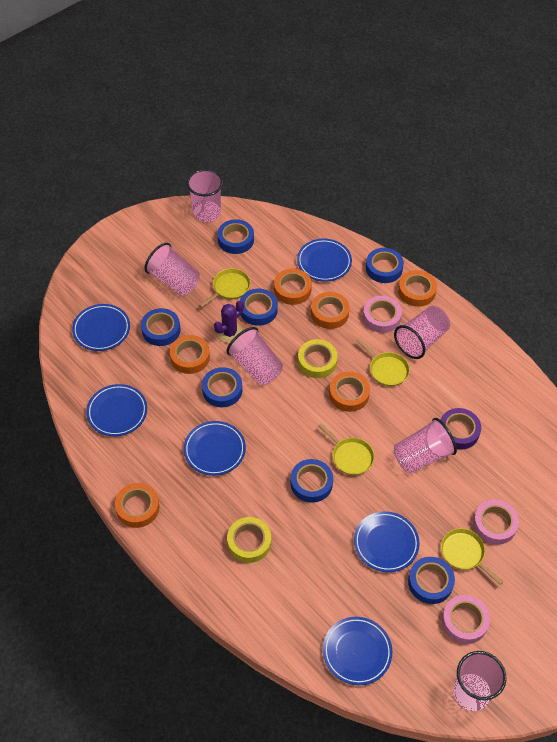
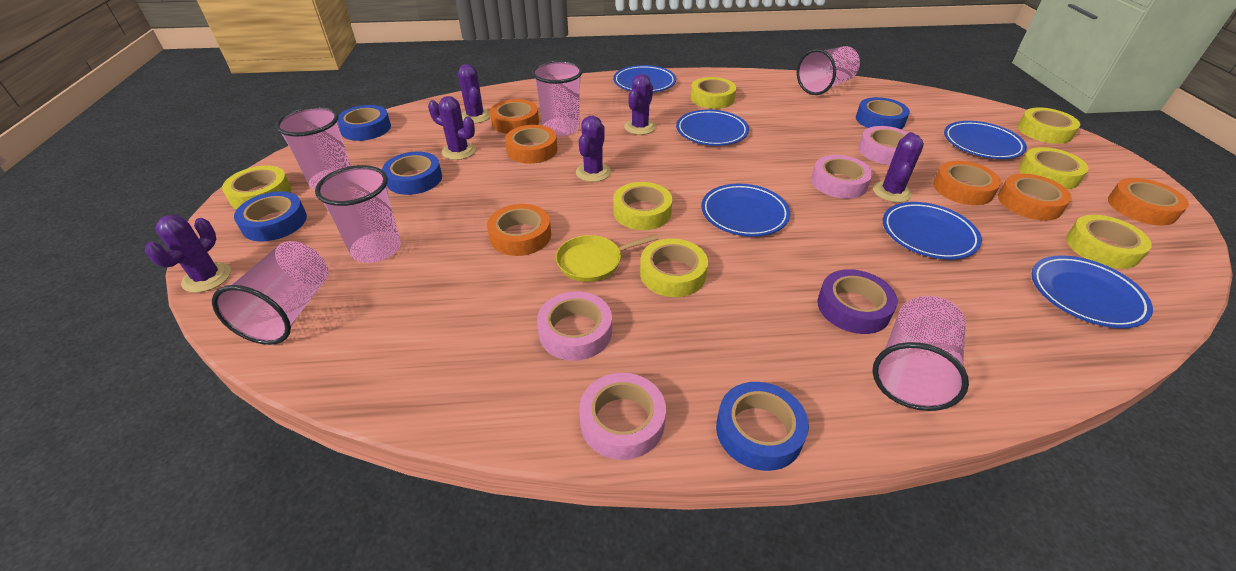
blue tape: 7 -> 5
pink tape: 3 -> 4
purple cactus: 1 -> 6
yellow pan: 4 -> 1
yellow tape: 2 -> 7

